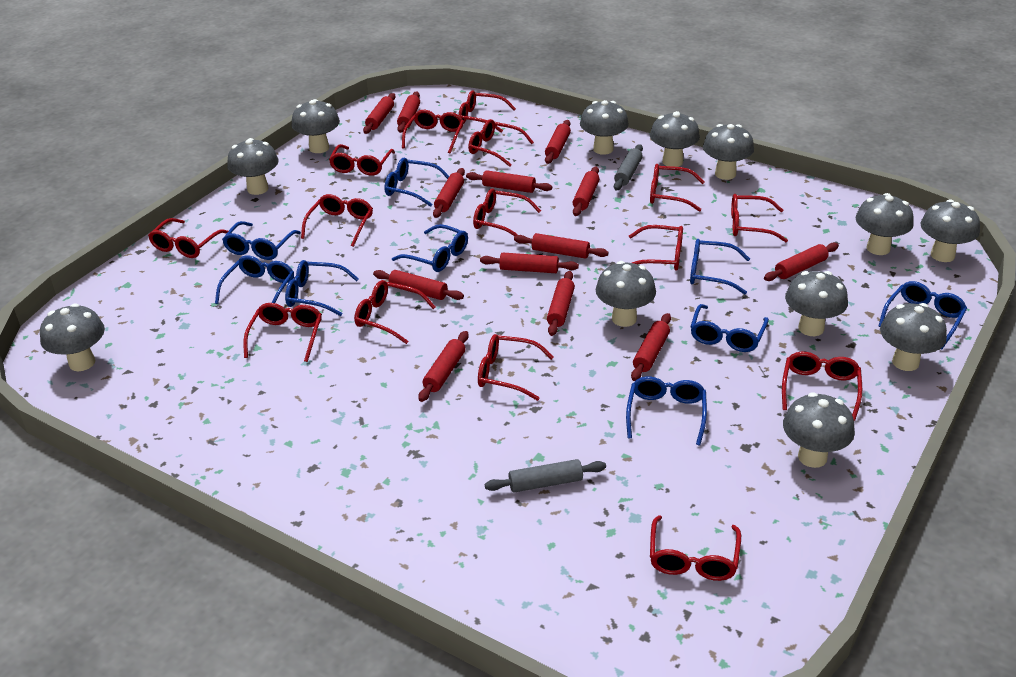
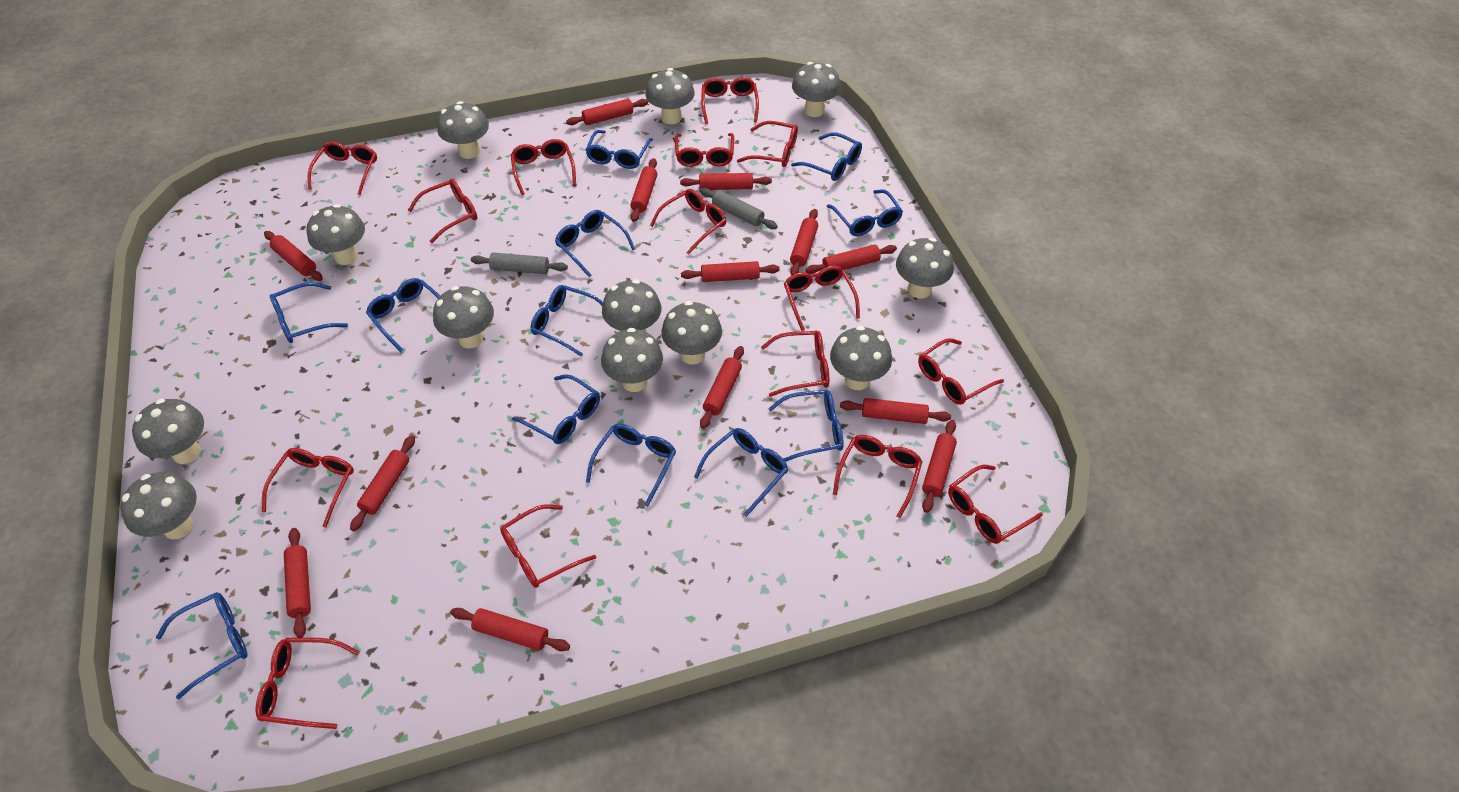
blue glasses: 9 -> 12

